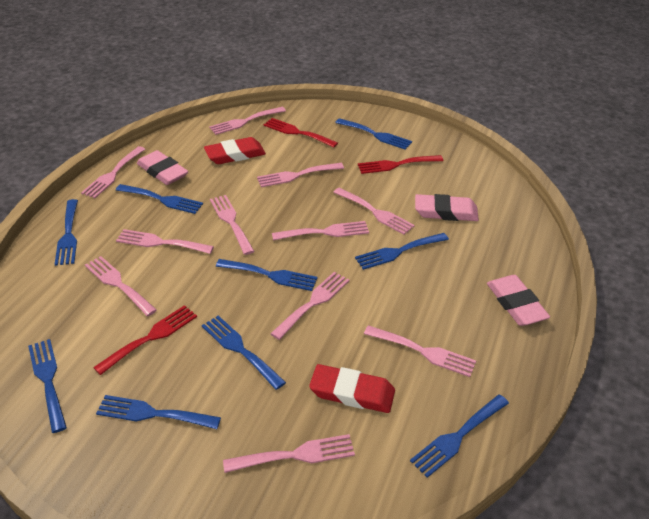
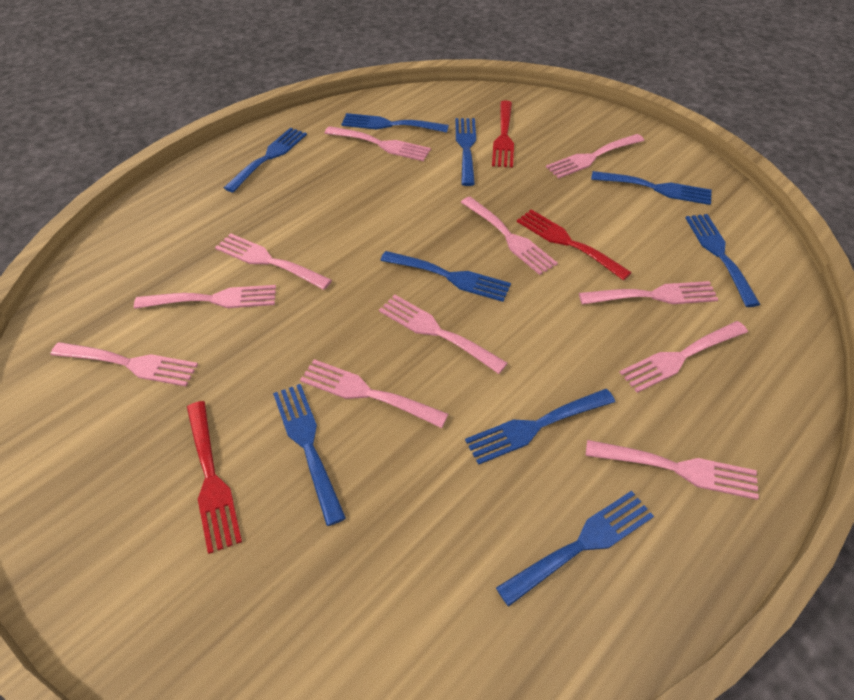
pink eraser: 3 -> 0
red eraser: 2 -> 0

